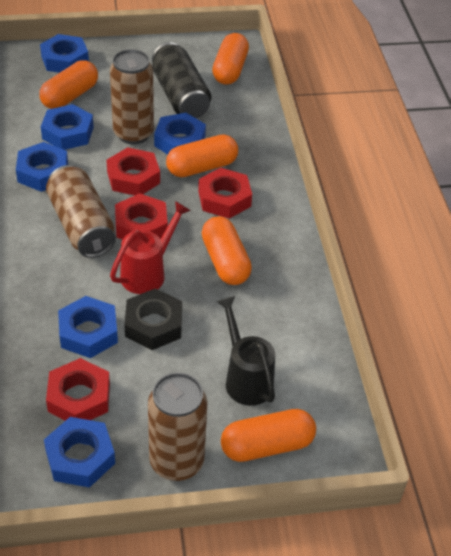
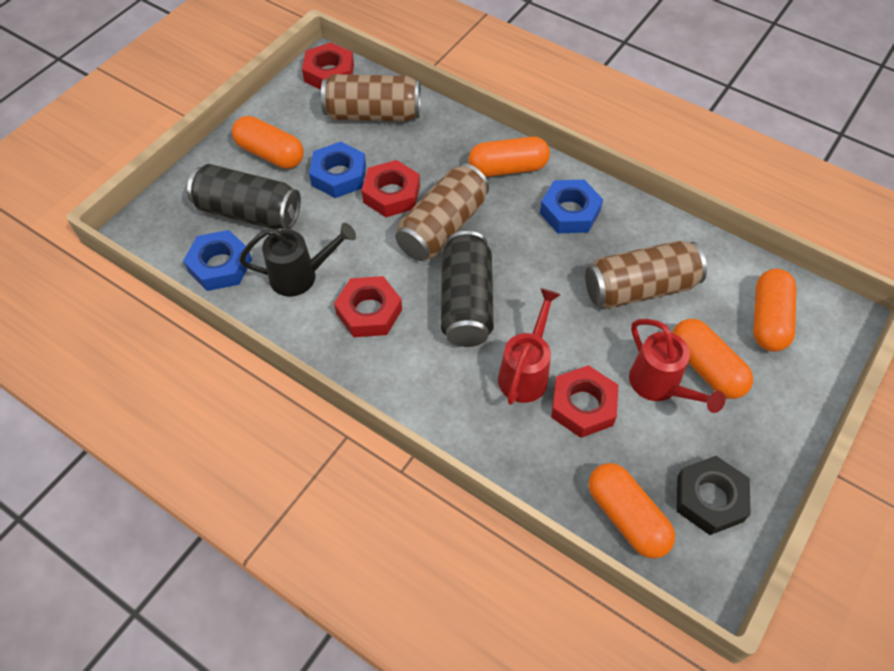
black can: 1 -> 2
blue nut: 6 -> 3
red watering can: 1 -> 2

